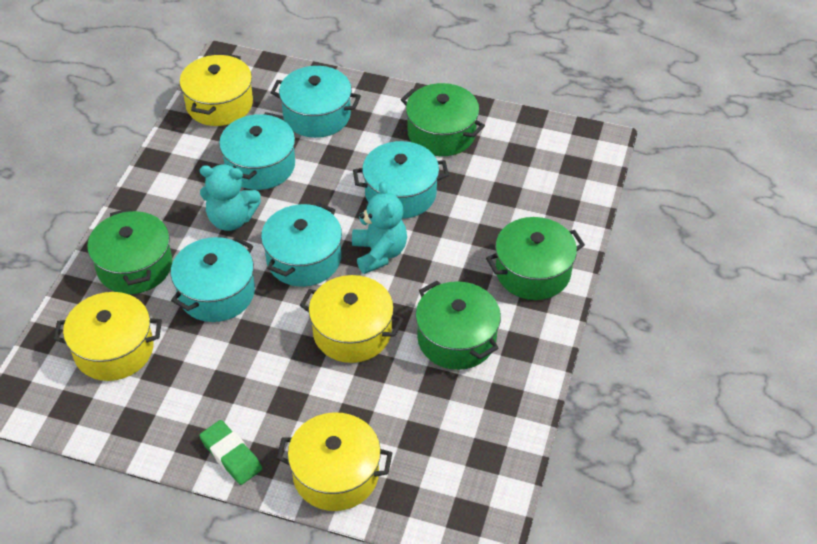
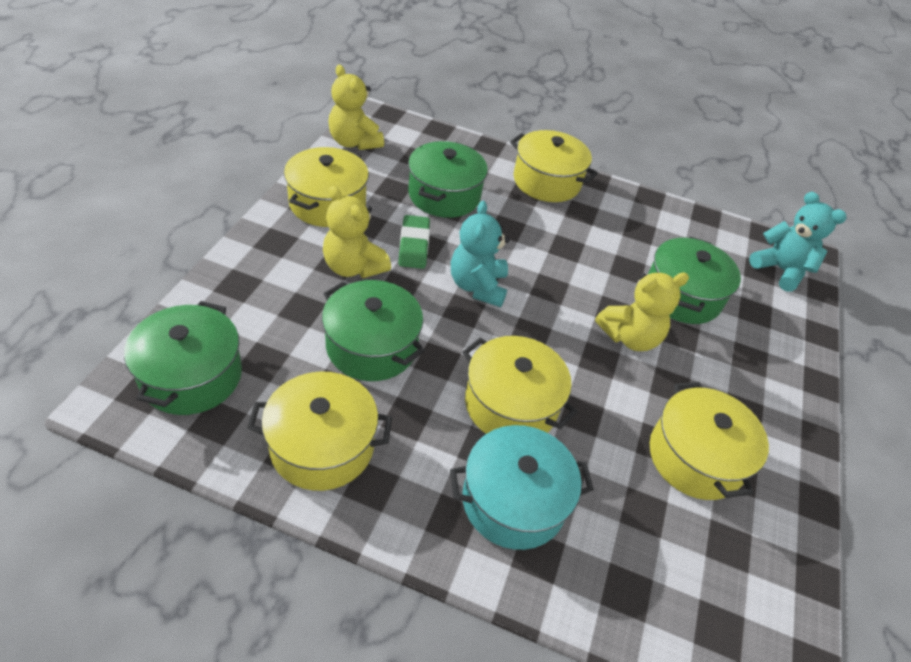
turquoise pot: 5 -> 1
yellow pot: 4 -> 5
yellow teddy bear: 0 -> 3

